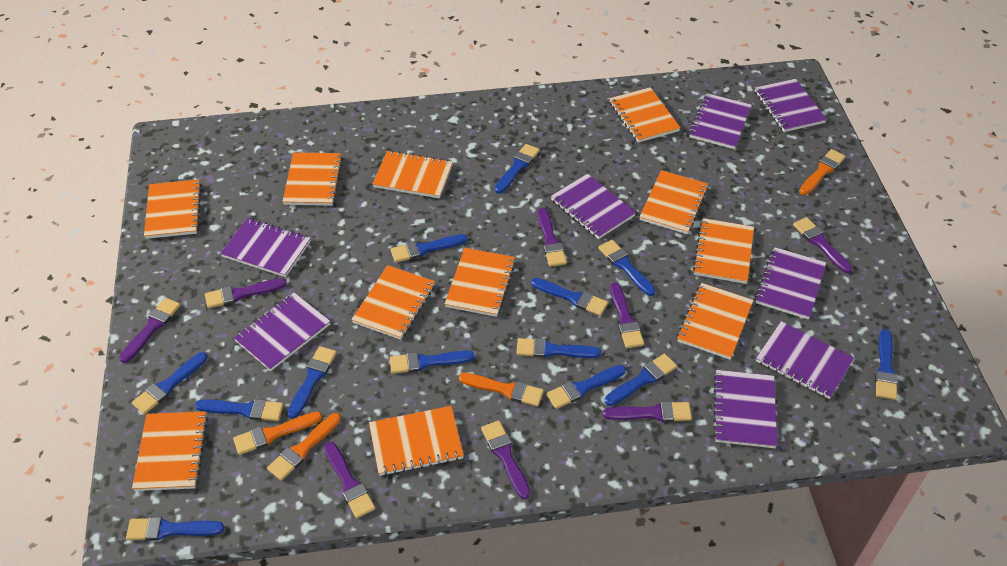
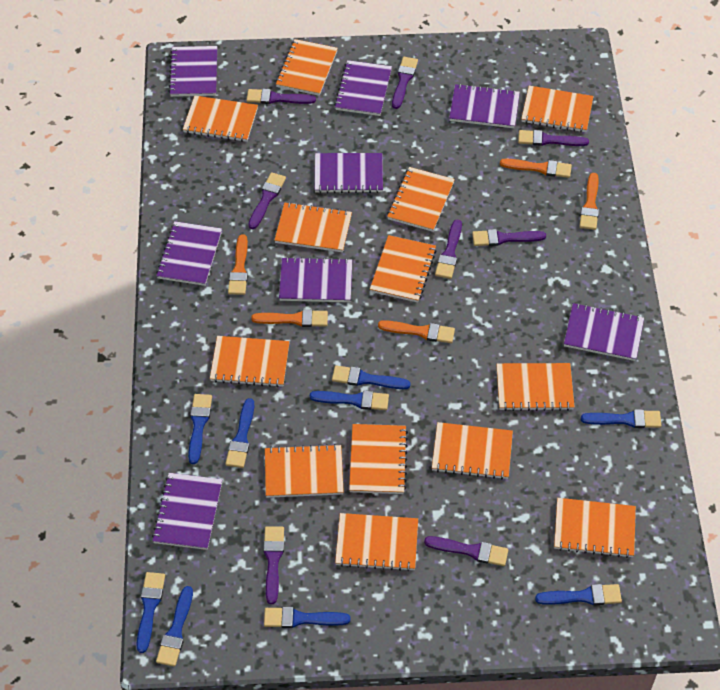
blue brush: 13 -> 9
orange brush: 4 -> 5
orange notebook: 11 -> 13

